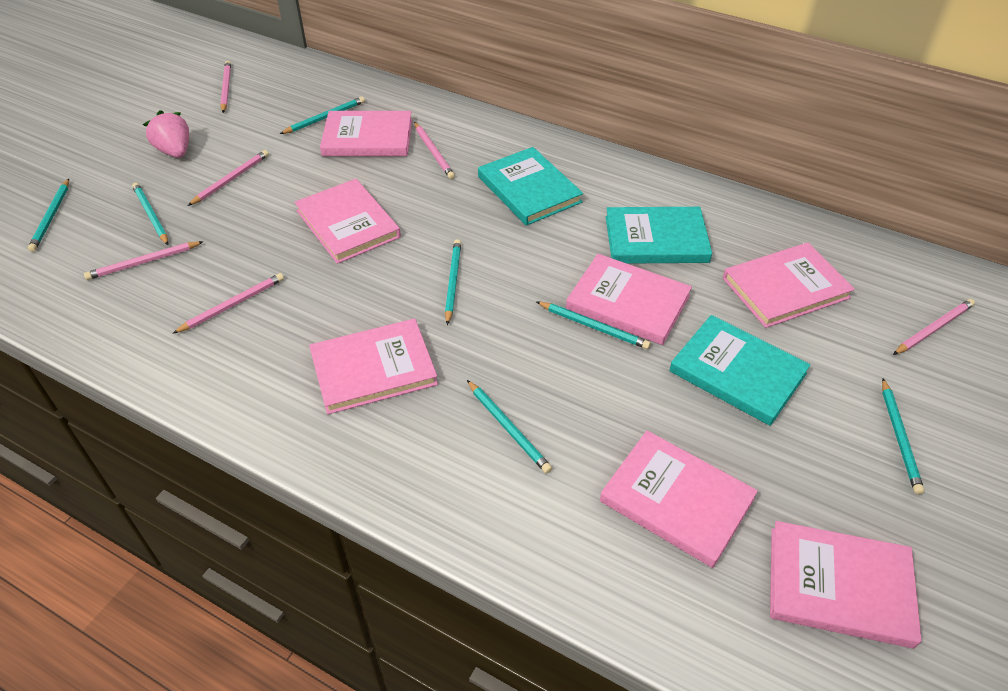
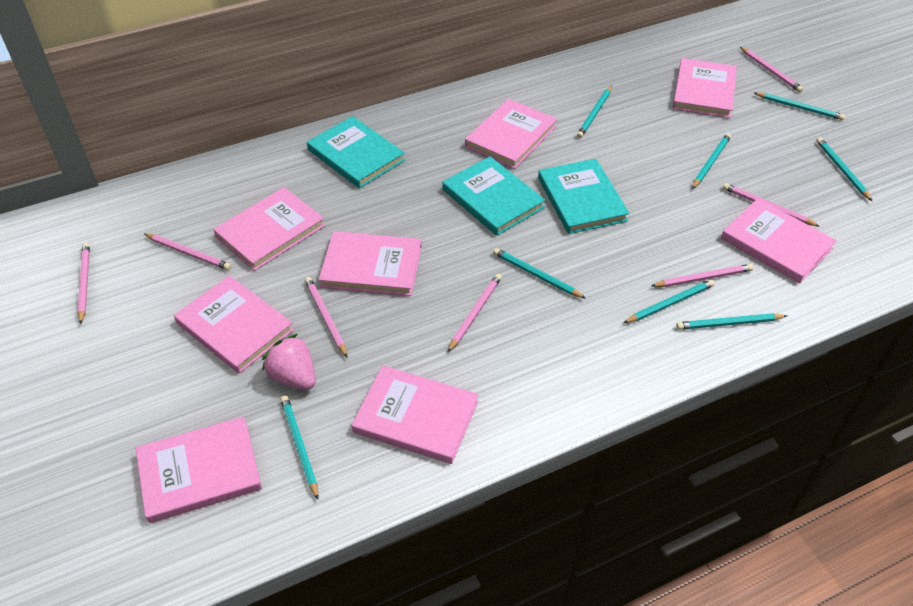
pink book: 7 -> 8
pink pencil: 6 -> 7
turquoise pencil: 7 -> 8

